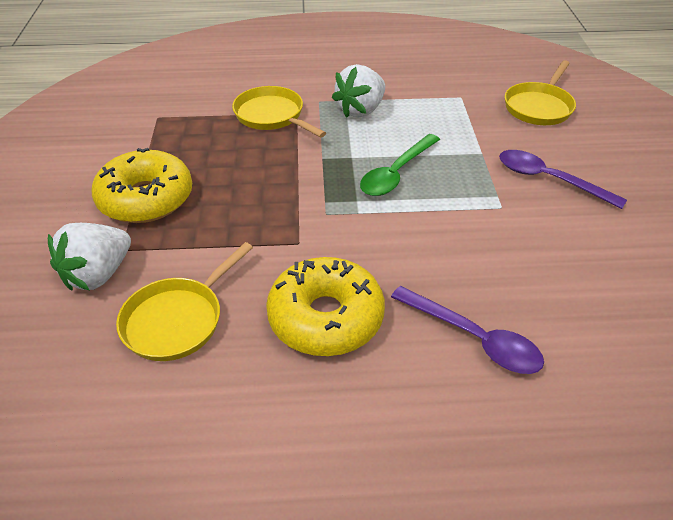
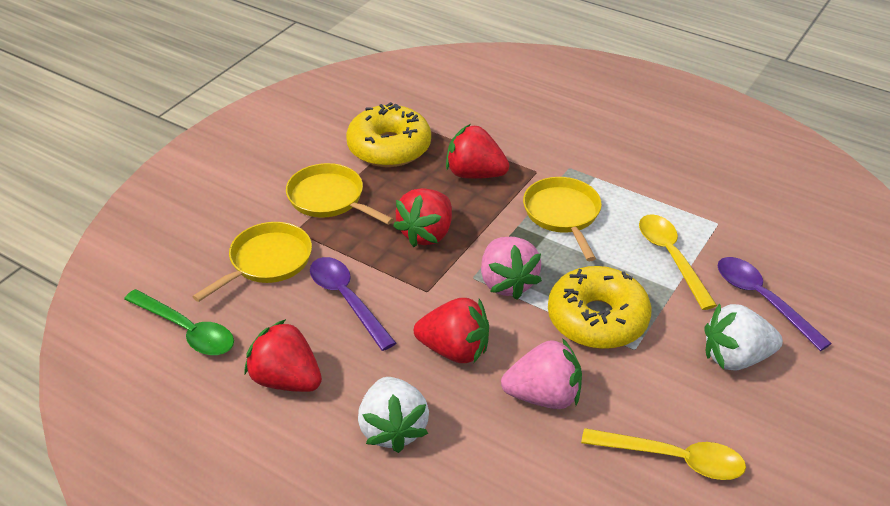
pink strawberry: 0 -> 2
red strawberry: 0 -> 4
yellow spoon: 0 -> 2

